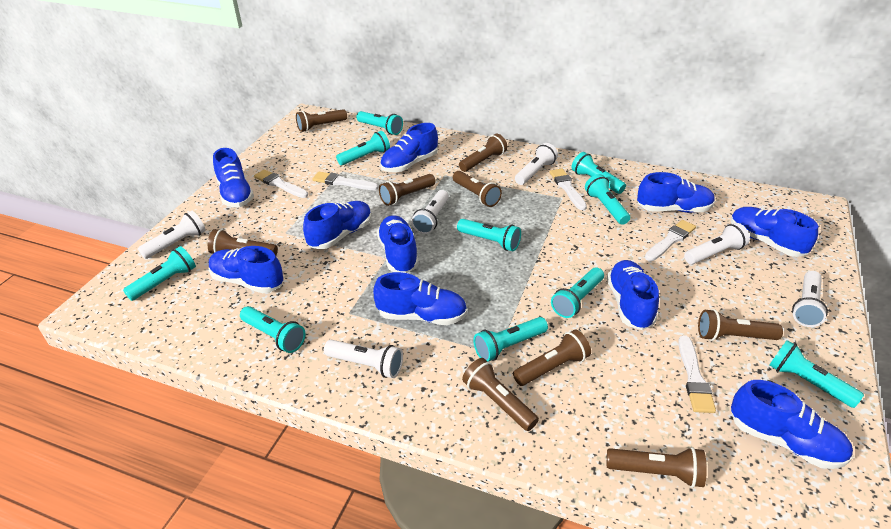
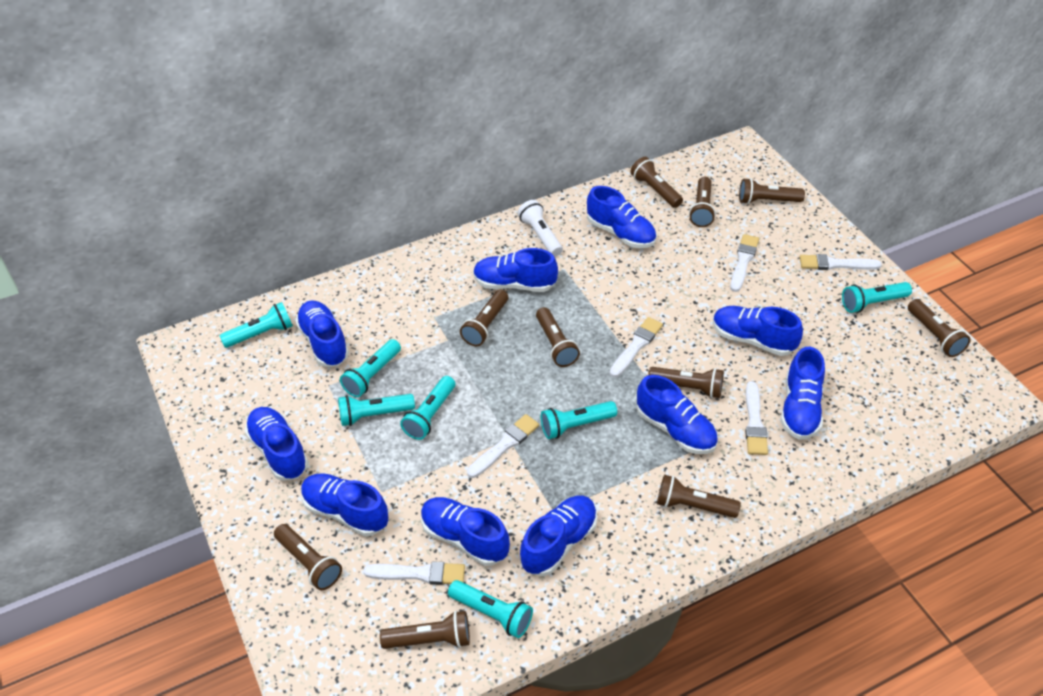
brown flashlight: 9 -> 10
turquoise flashlight: 10 -> 7
white brush: 5 -> 6
white flashlight: 6 -> 1

